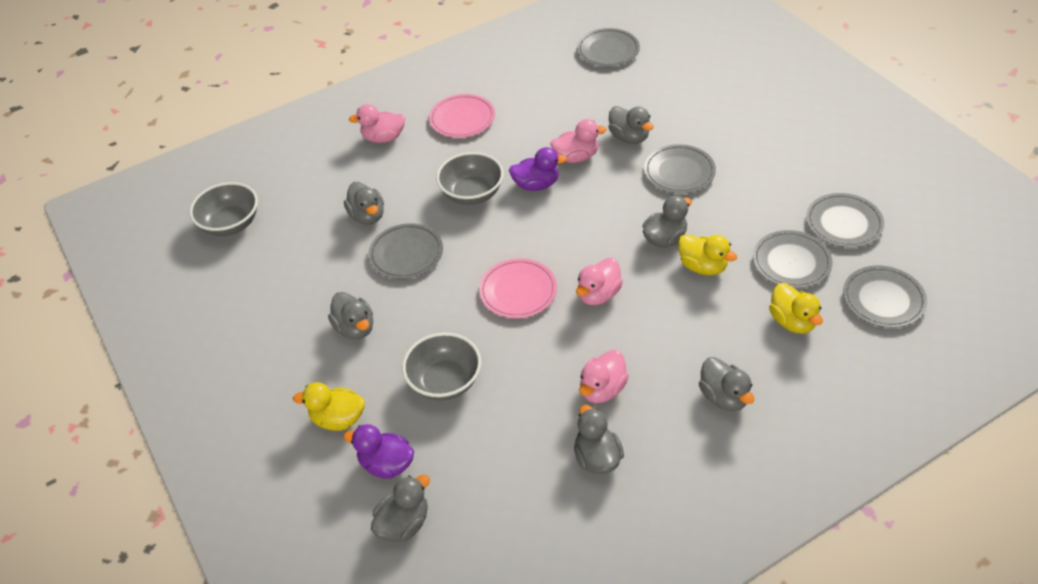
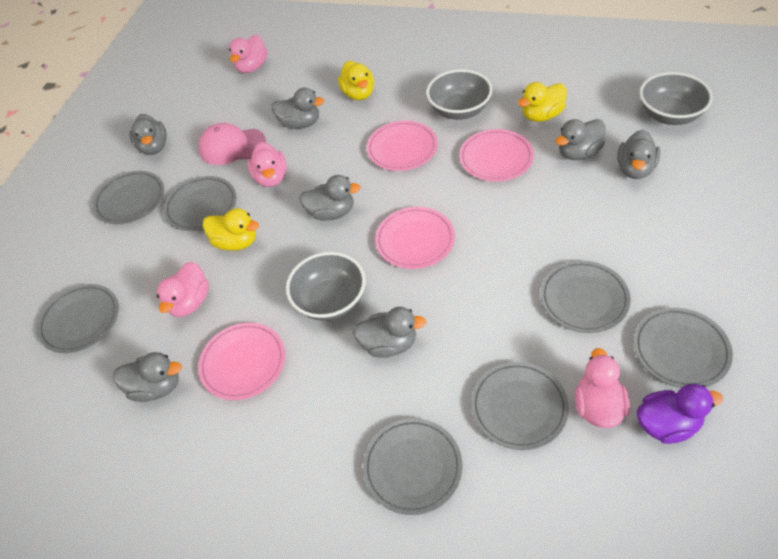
grey plate: 6 -> 7
pink cap: 0 -> 1
pink plate: 2 -> 4
purple duck: 2 -> 1

